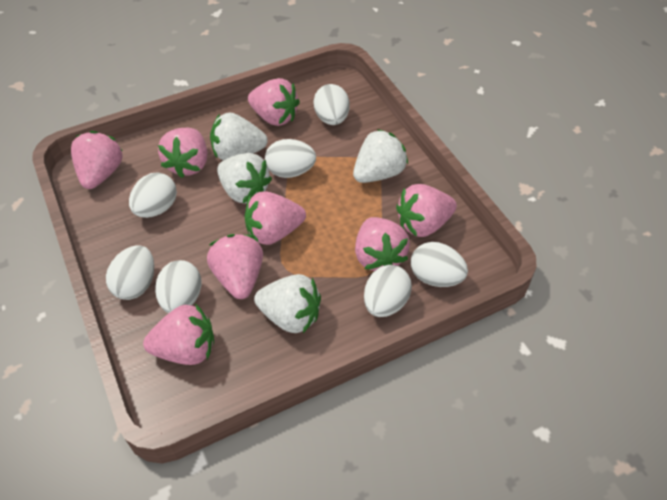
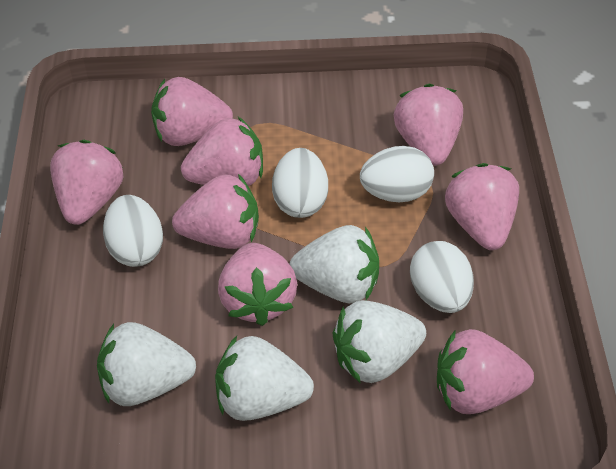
white egg: 7 -> 4

